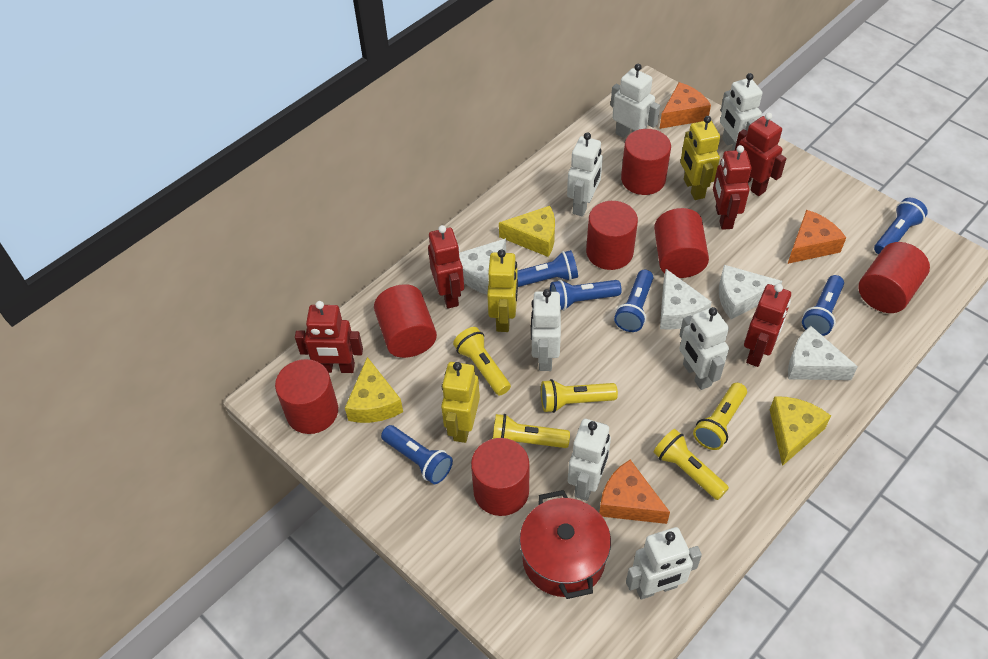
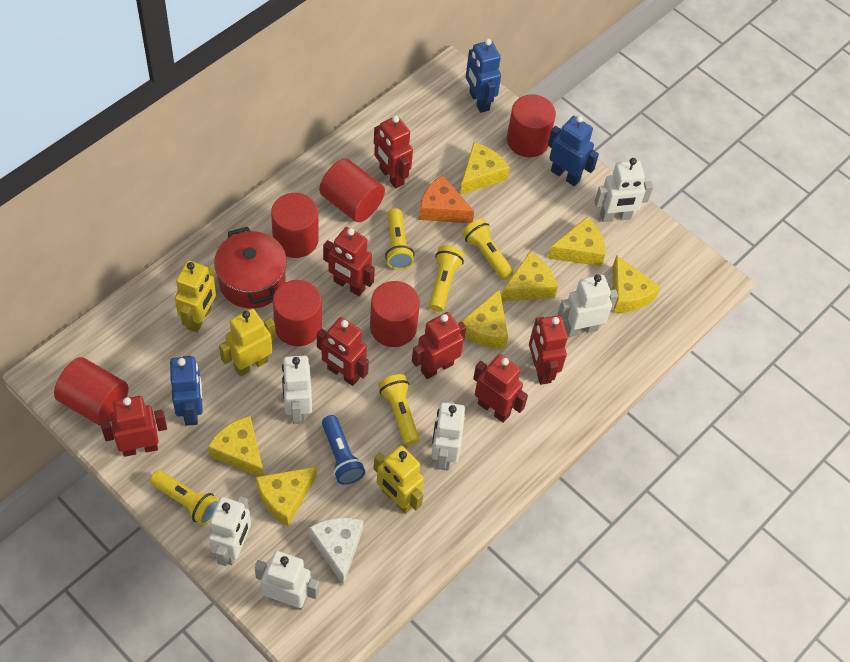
blue flashlight: 6 -> 1
blue robot: 0 -> 3
orange cheese: 3 -> 1
red cylinder: 7 -> 6
red robot: 5 -> 7
white cheese: 4 -> 1
white robot: 7 -> 6
yellow cheese: 3 -> 7

